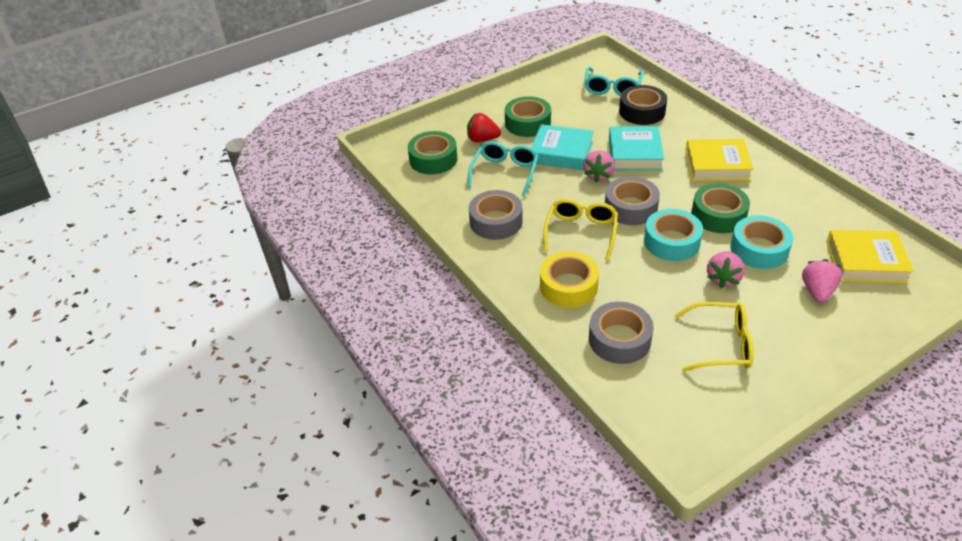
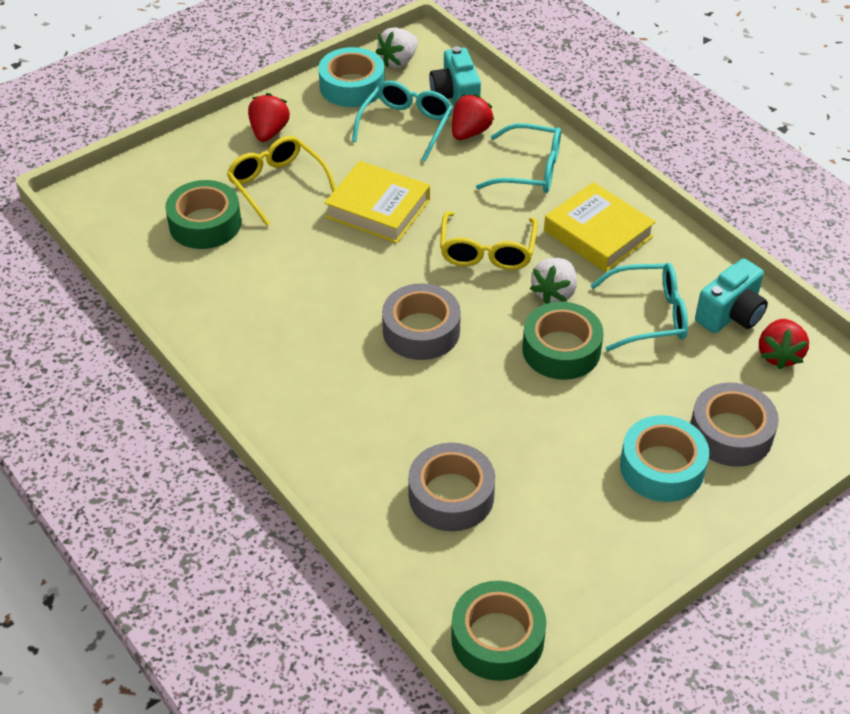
black tape: 1 -> 0
pink strawberry: 3 -> 0
red strawberry: 1 -> 3
turquoise book: 2 -> 0
turquoise camera: 0 -> 2
turquoise glasses: 2 -> 3
white strawberry: 0 -> 2
yellow tape: 1 -> 0

